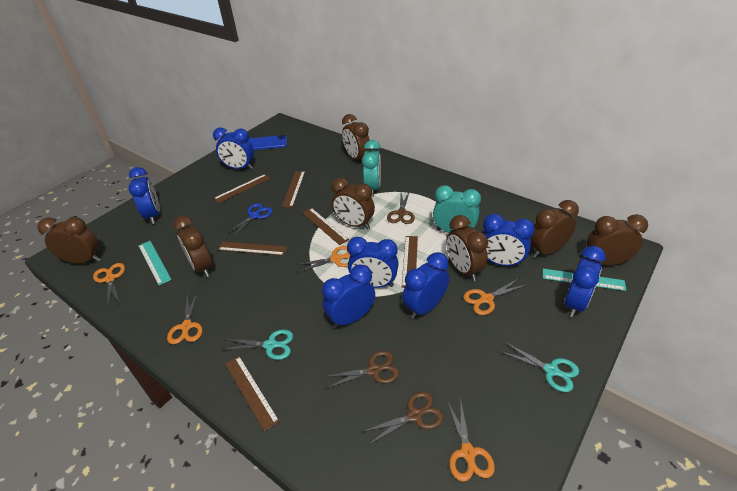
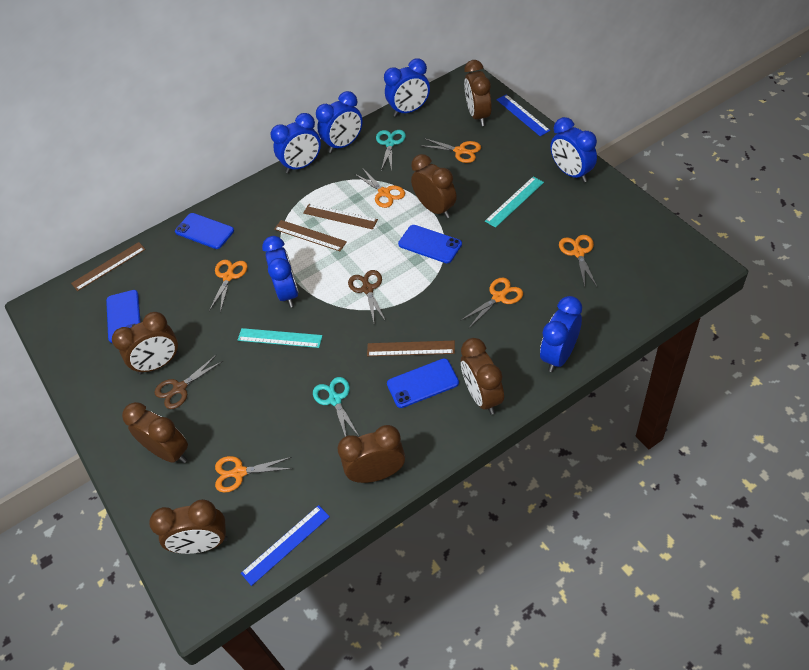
blue clock: 7 -> 6
blue phone: 1 -> 4
blue ruler: 0 -> 2
blue scissors: 1 -> 0
brown ruler: 6 -> 4
brown scissors: 3 -> 2
orange scissors: 5 -> 6
turquoise clock: 2 -> 0

